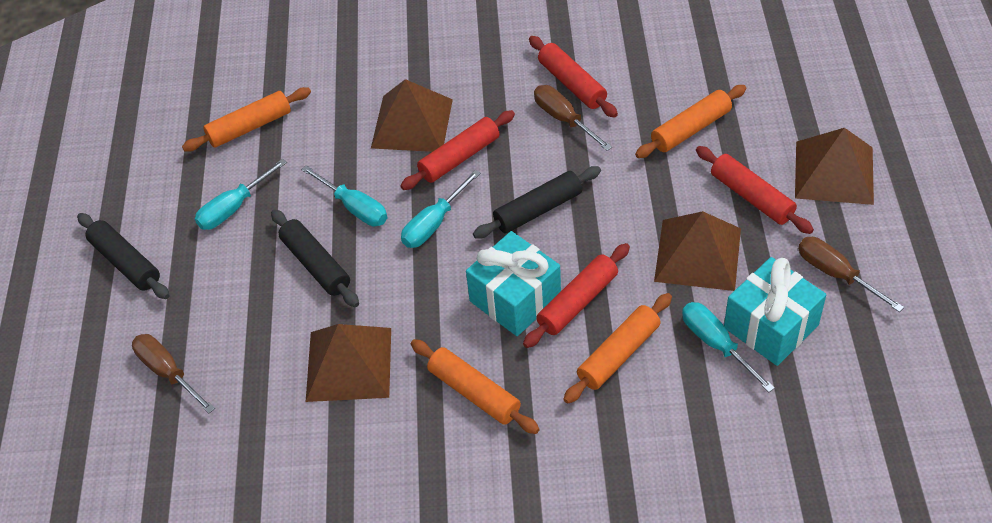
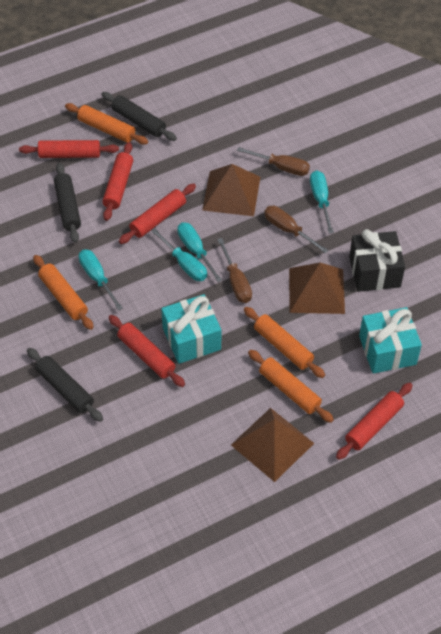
black gift: 0 -> 1
brown pyramid: 4 -> 3
red rolling pin: 4 -> 5

